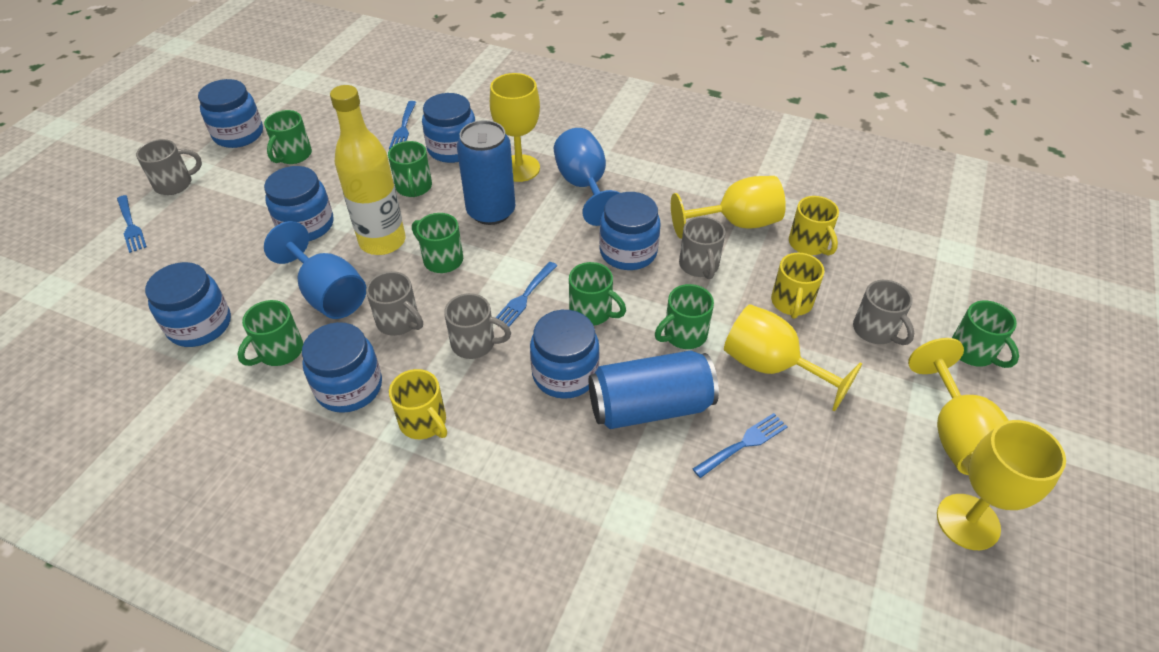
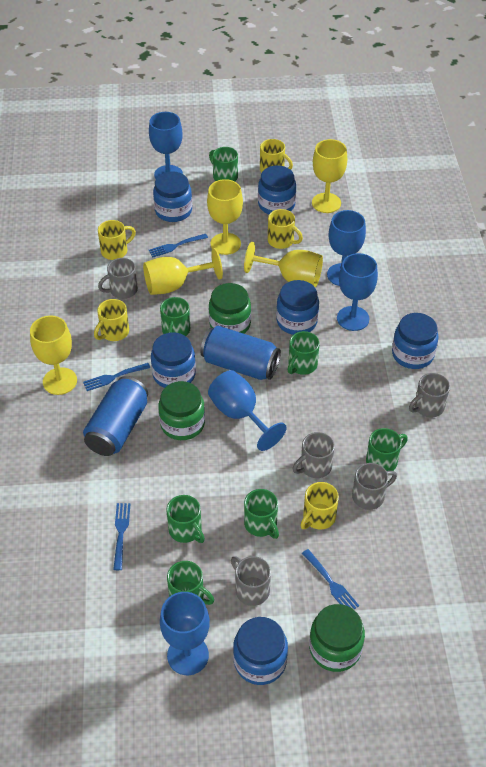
blue goblet: 2 -> 5
blue jar: 7 -> 6
green jar: 0 -> 3
yellow bottle: 1 -> 0
yellow mug: 3 -> 5

